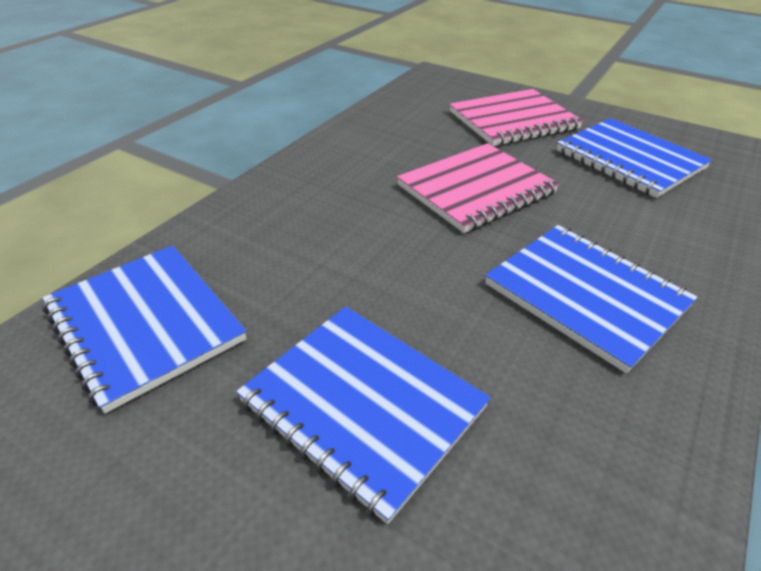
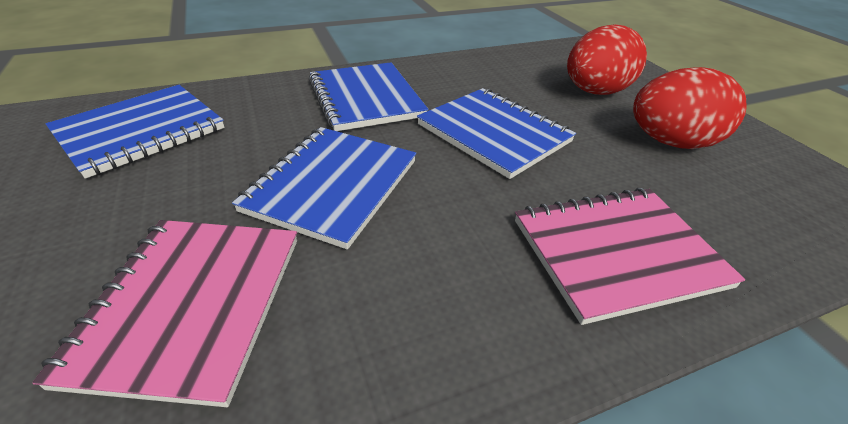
red egg: 0 -> 2

